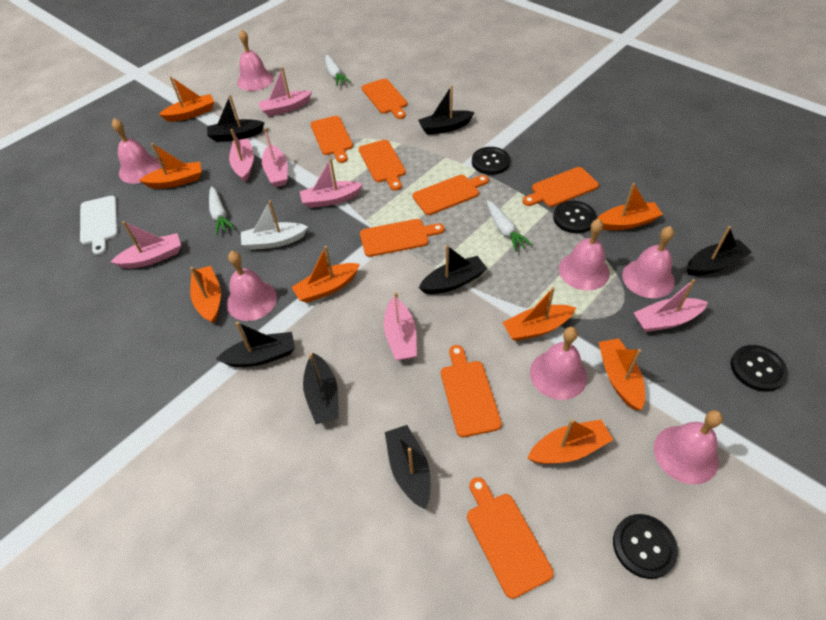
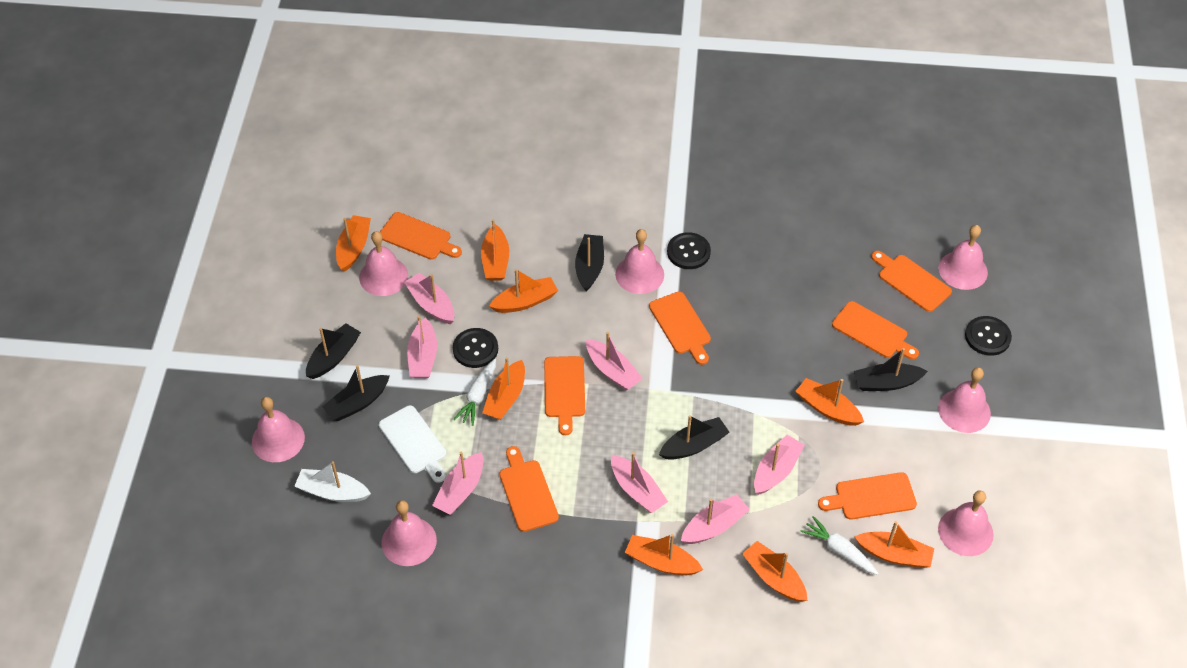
black boat: 7 -> 5
black button: 4 -> 3
orange cutting board: 8 -> 7
white carrot: 3 -> 2

